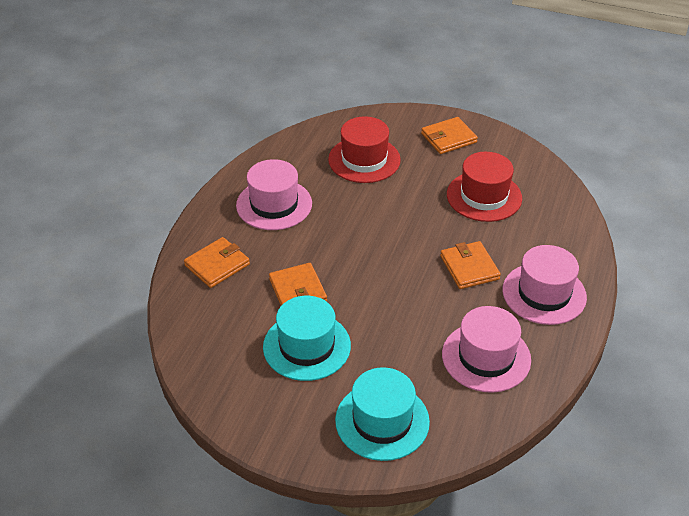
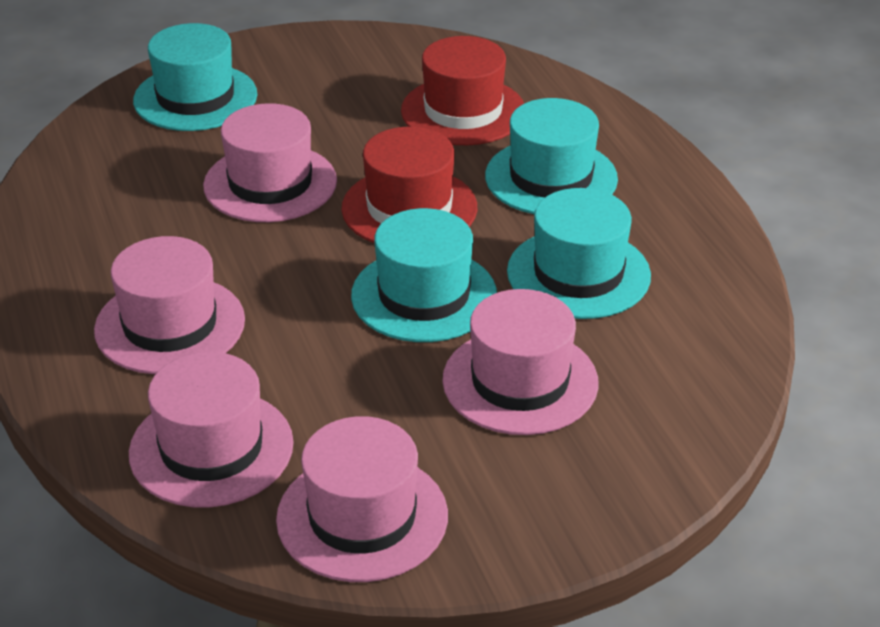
orange wallet: 4 -> 0
pink hat: 3 -> 5
turquoise hat: 2 -> 4

